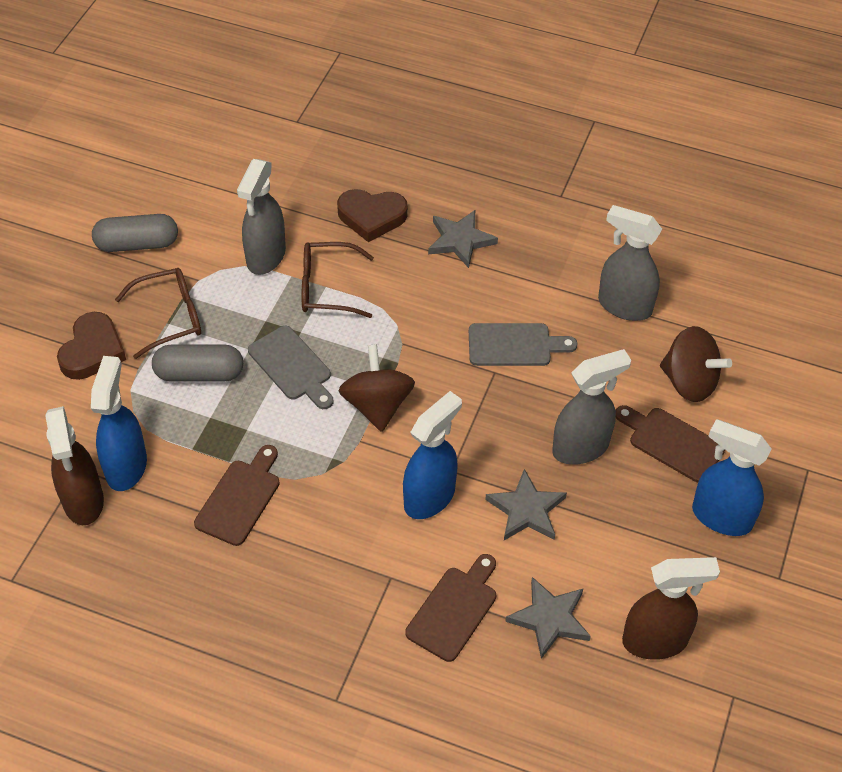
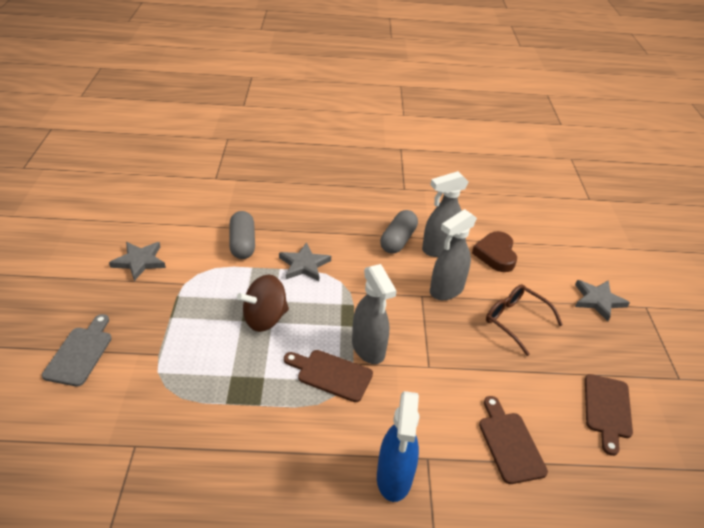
blue spray bottle: 3 -> 1
brown glasses: 2 -> 1
brown heart: 2 -> 1
brown spinning top: 2 -> 1
brown spray bottle: 2 -> 0
grey cutting board: 2 -> 1

